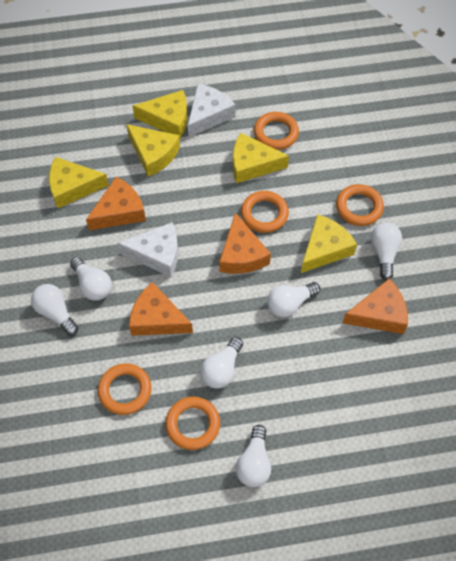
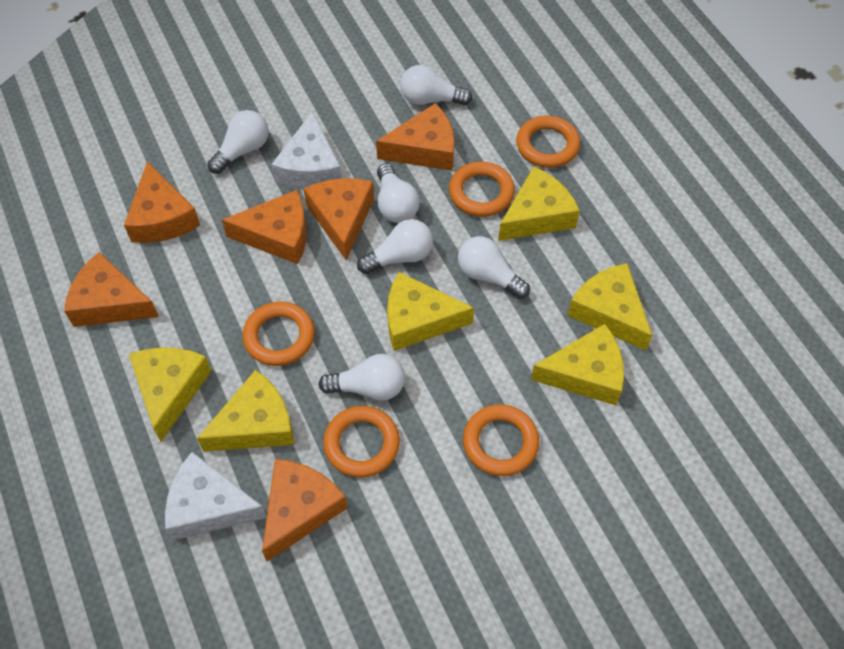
orange cheese: 4 -> 6
yellow cheese: 5 -> 6

